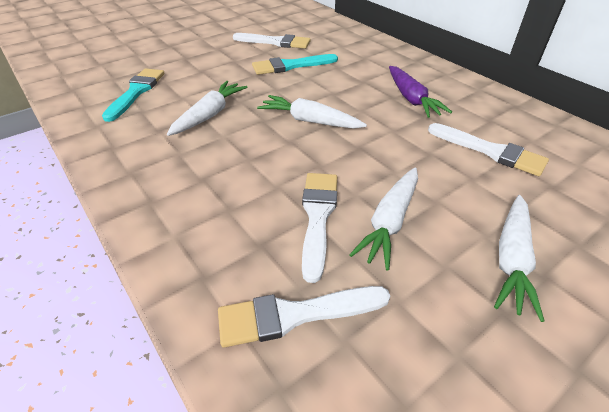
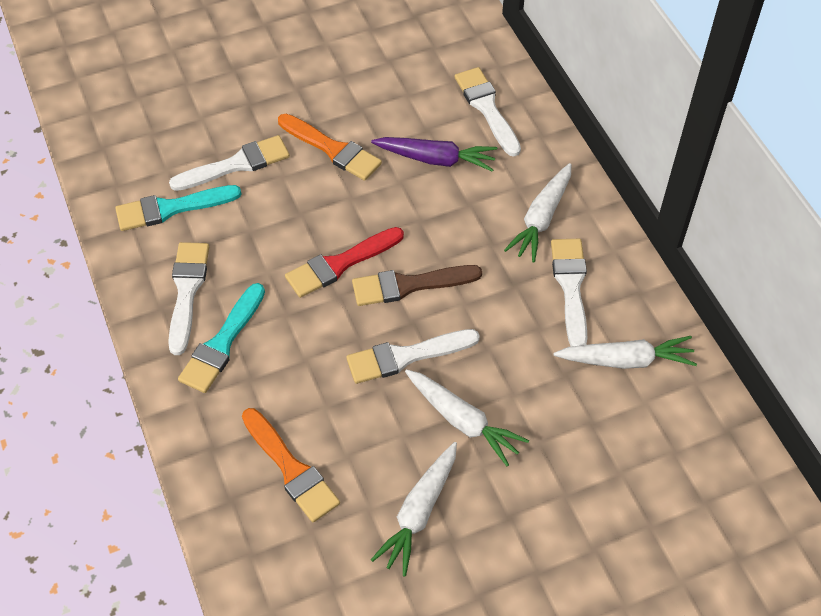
brown brush: 0 -> 1
orange brush: 0 -> 2
red brush: 0 -> 1
white brush: 4 -> 5

